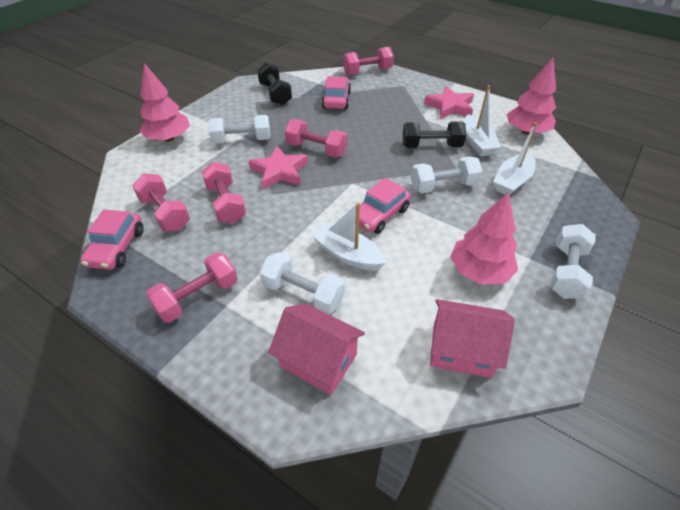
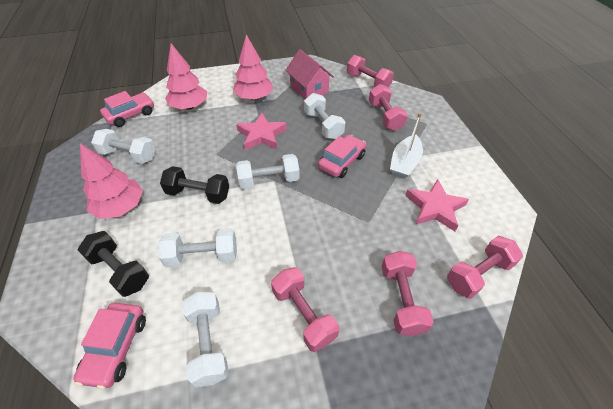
pink house: 2 -> 1
white boat: 3 -> 1
white dumbbell: 4 -> 5

